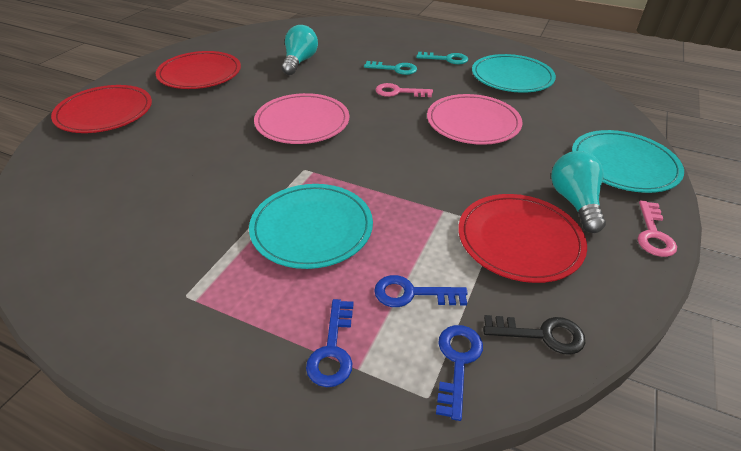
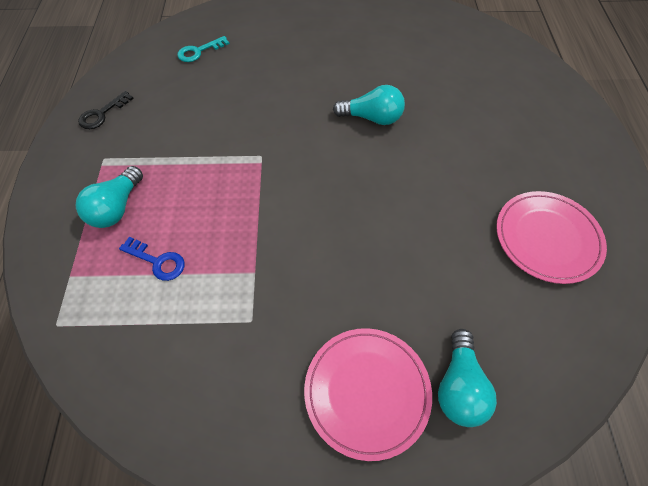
blue key: 3 -> 1
pink key: 2 -> 0
red plate: 3 -> 0
turquoise key: 2 -> 1
turquoise light bulb: 2 -> 3
turquoise plate: 3 -> 0

